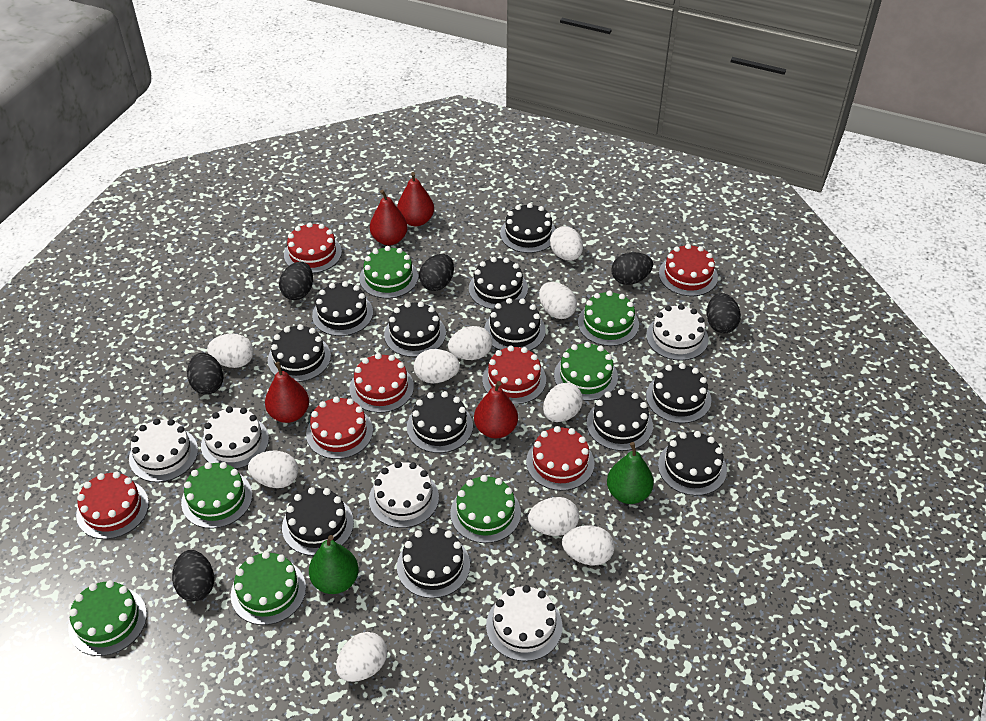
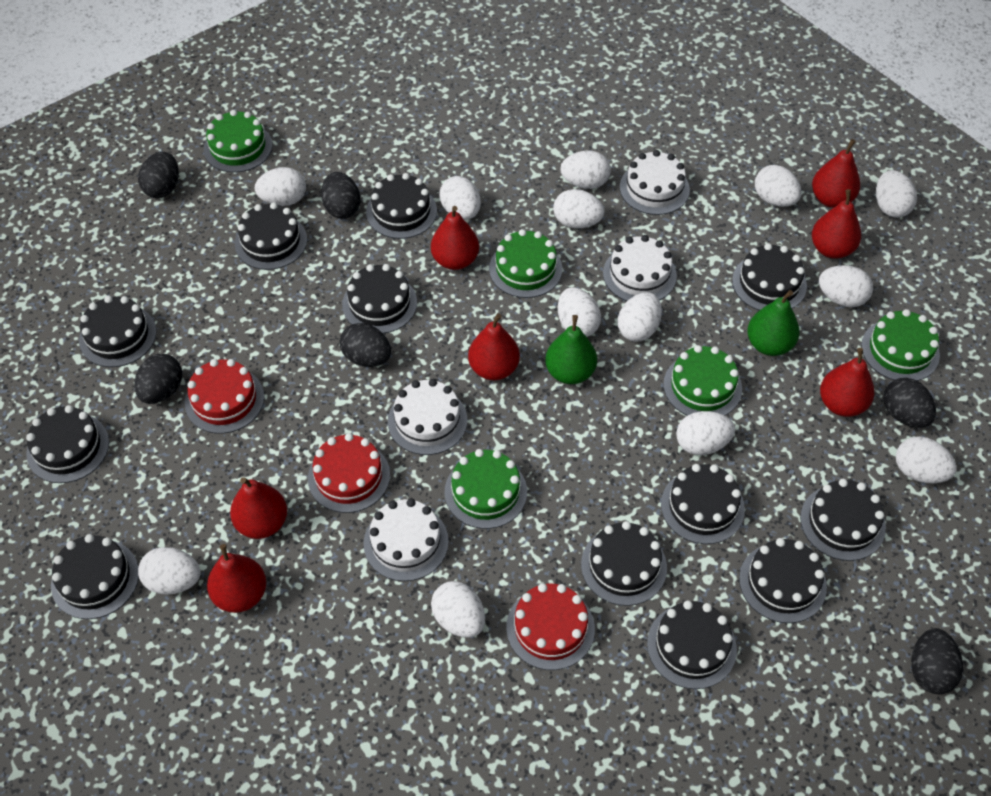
green cake: 7 -> 5
red cake: 7 -> 3
red pear: 4 -> 7
white cake: 5 -> 4
white egg: 10 -> 13

